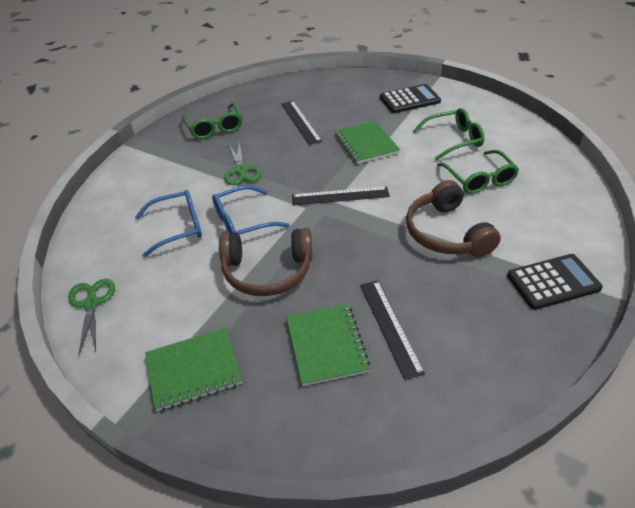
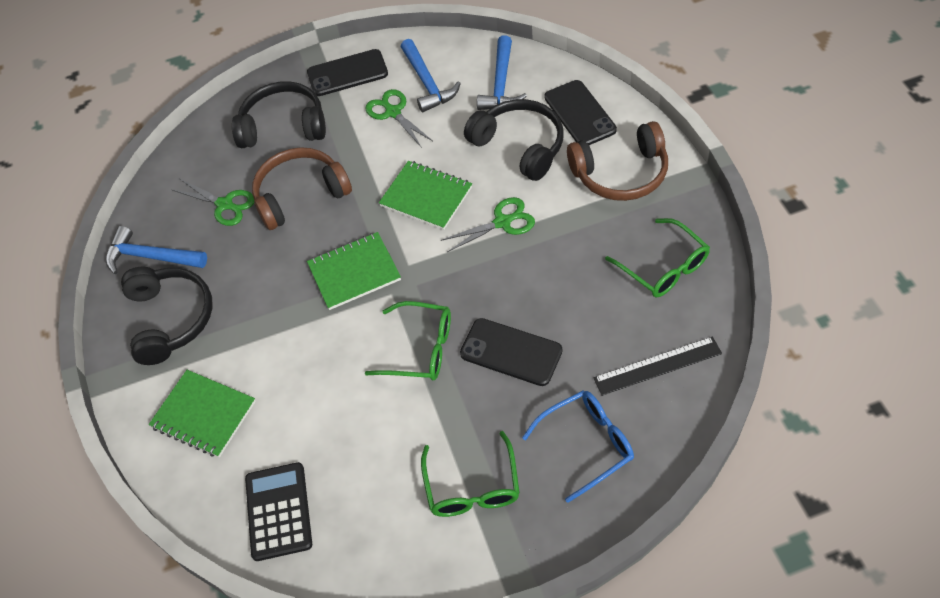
black calculator: 2 -> 1
black headphones: 0 -> 3
black phone: 0 -> 3
black ruler: 3 -> 1
blue glasses: 2 -> 1
blue hammer: 0 -> 3
green scissors: 2 -> 3

